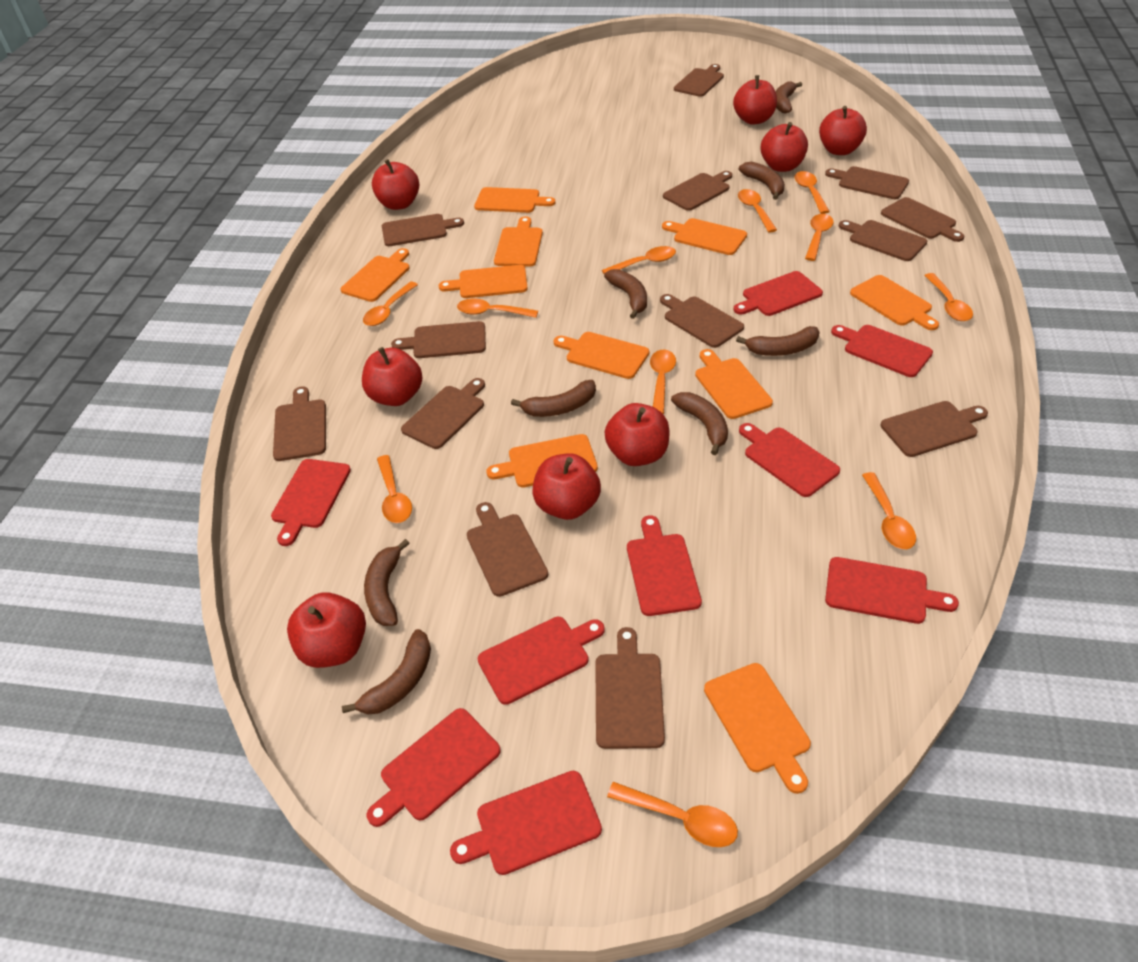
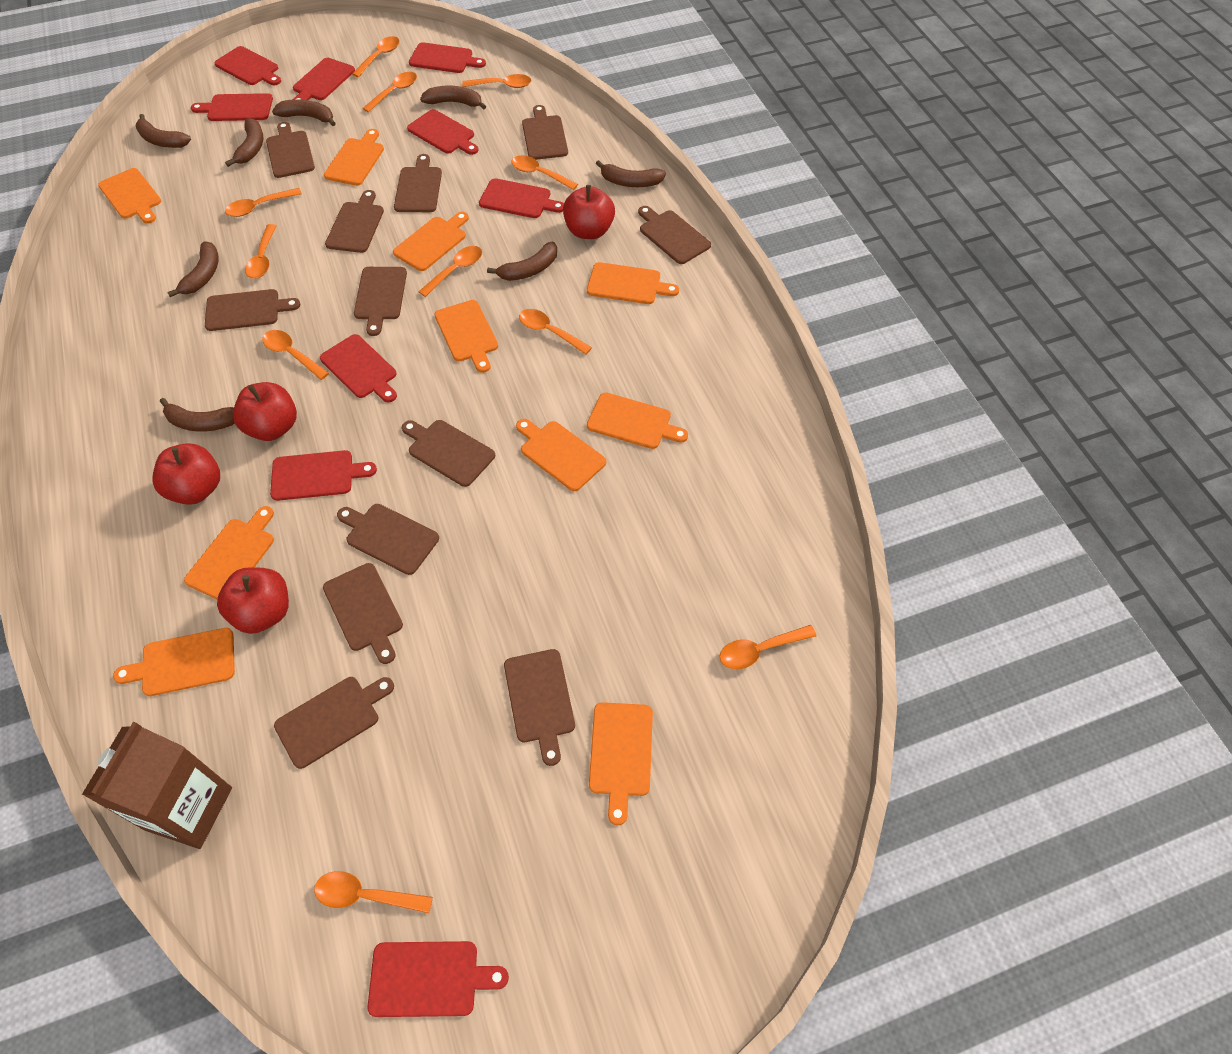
brown carton: 0 -> 1
brown cutting board: 13 -> 12
red apple: 8 -> 4

